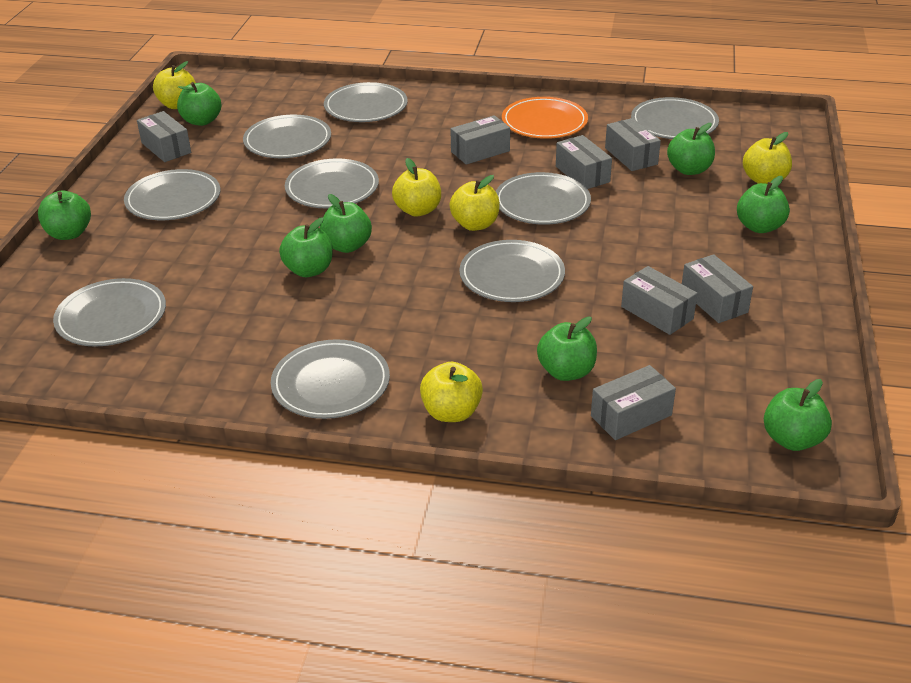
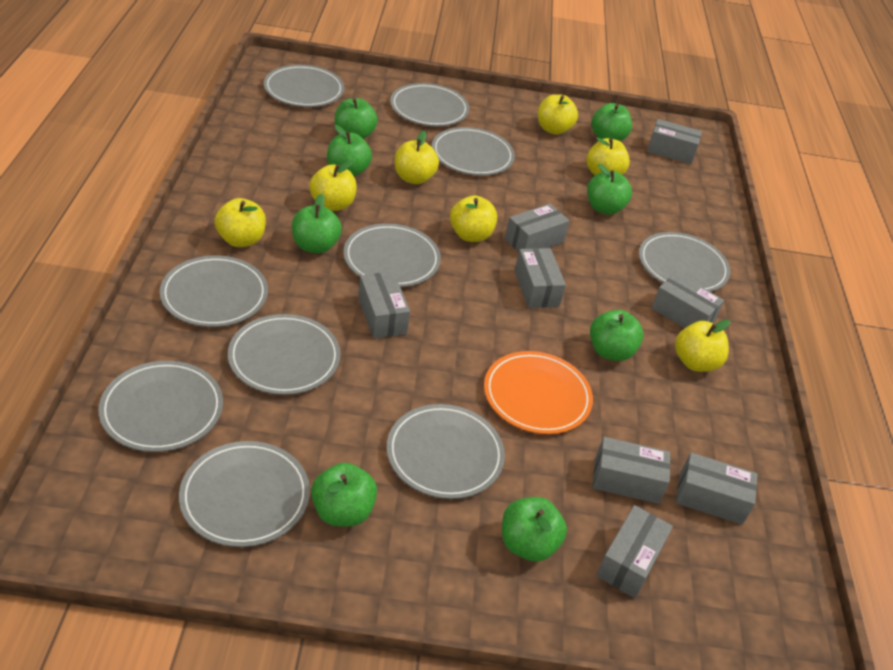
grey box: 7 -> 8
grey plate: 9 -> 10
yellow apple: 5 -> 7

